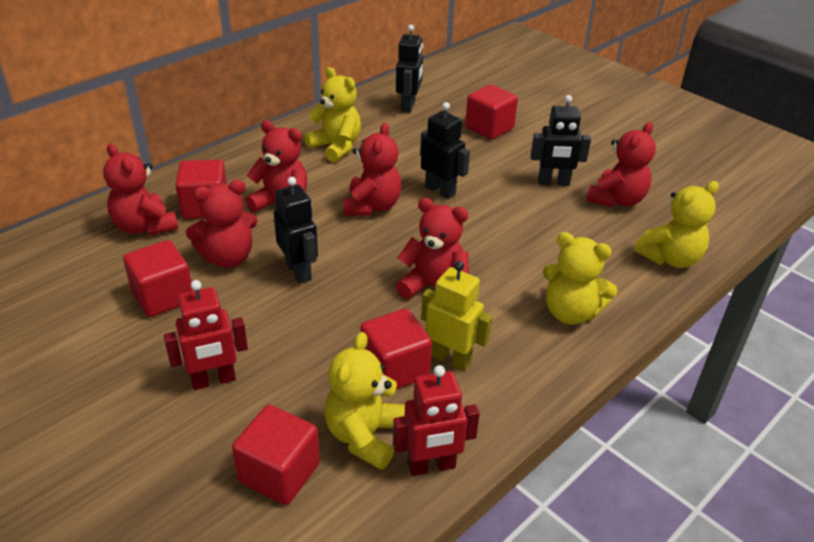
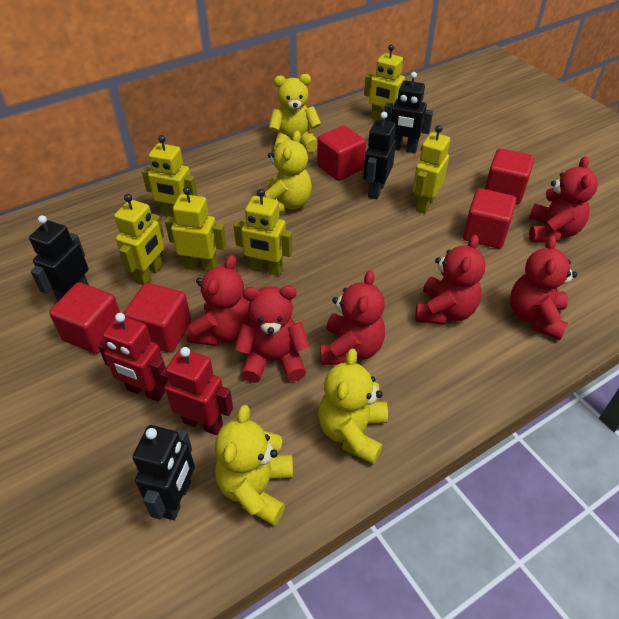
yellow robot: 1 -> 6

